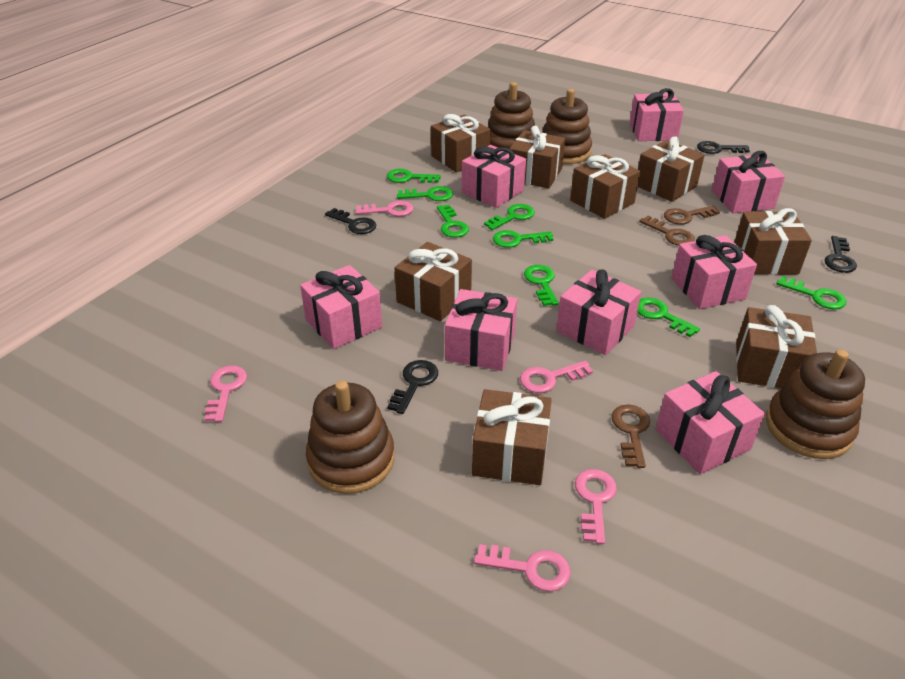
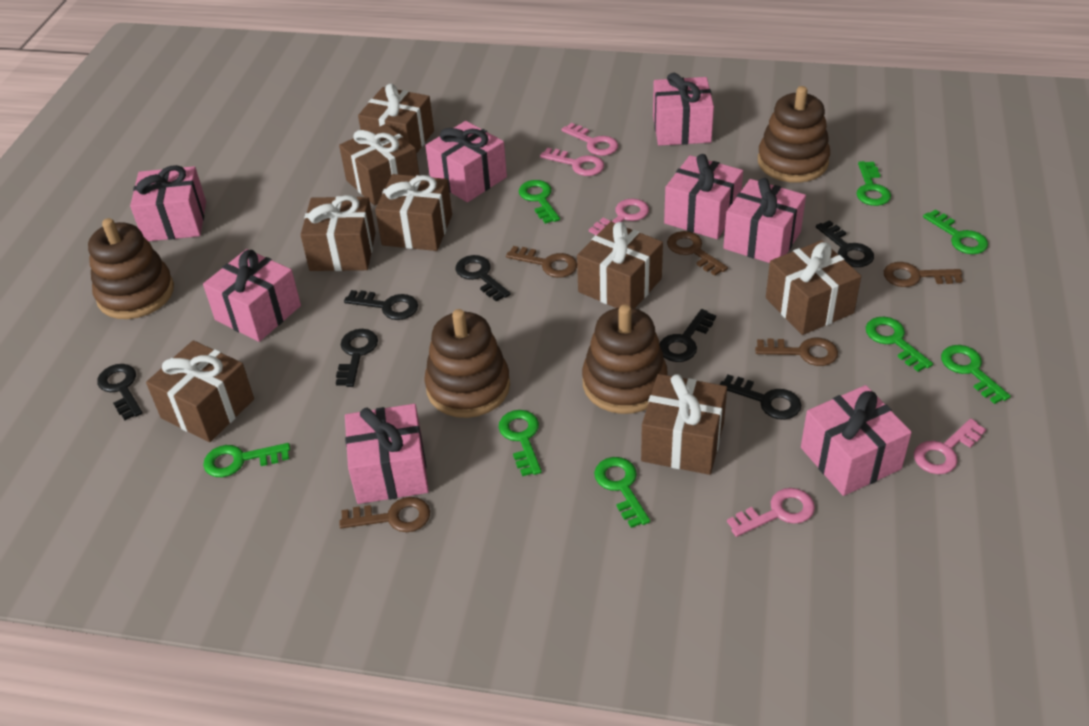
black key: 4 -> 7
brown key: 3 -> 5

